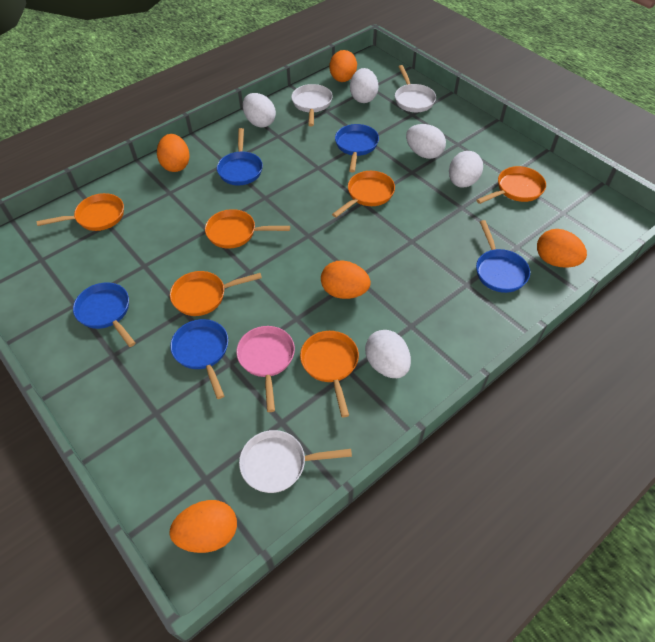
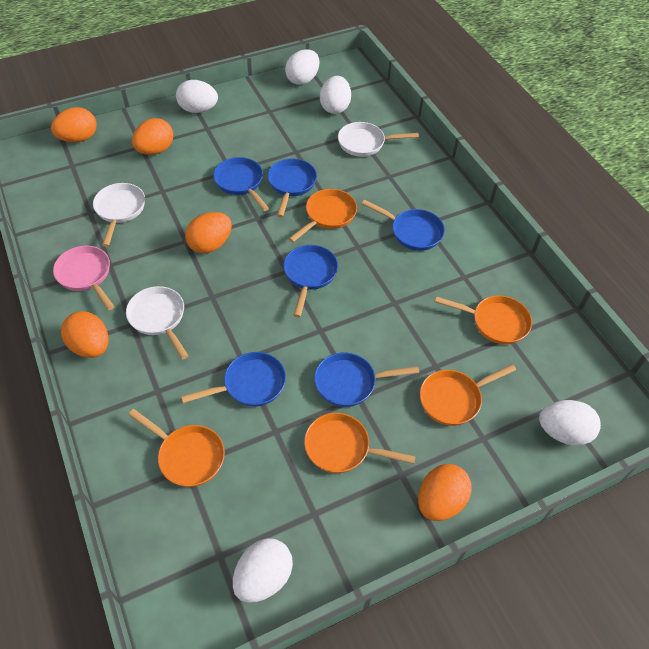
blue pan: 5 -> 6
orange pan: 6 -> 5

